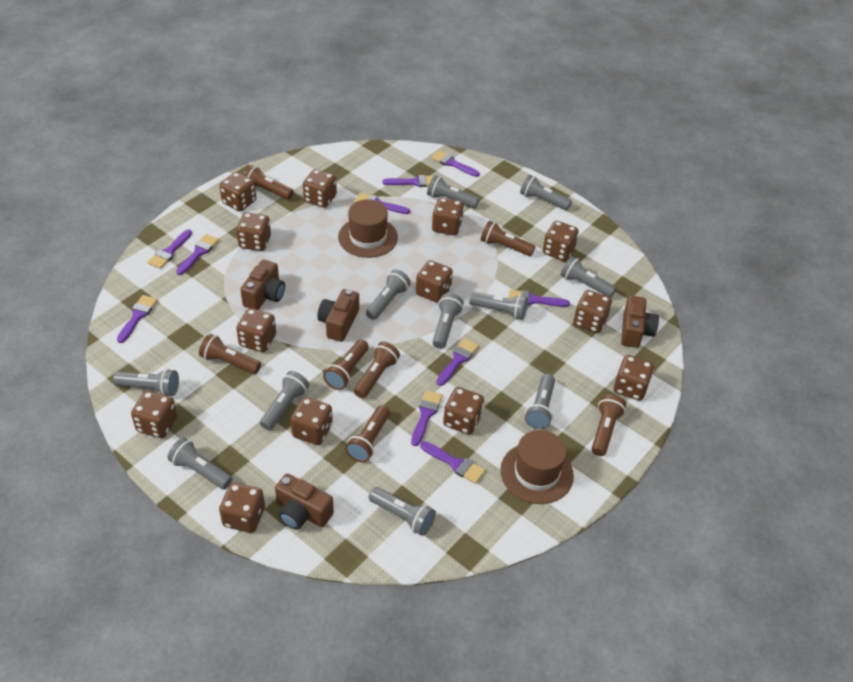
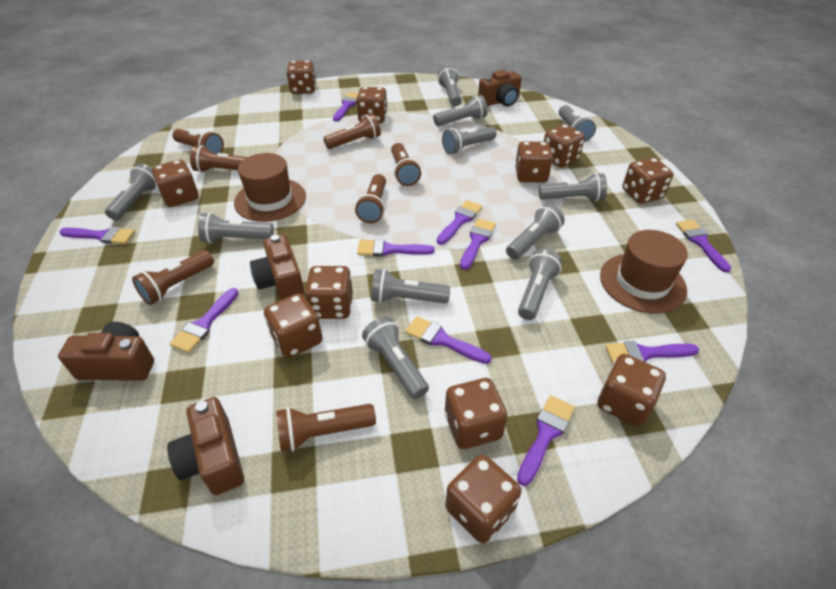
brown dice: 13 -> 11

